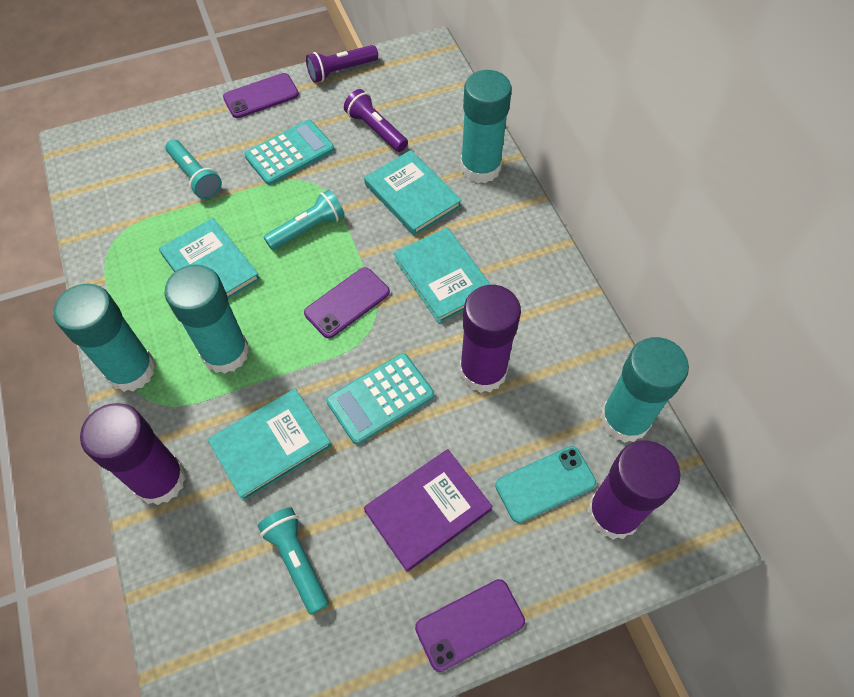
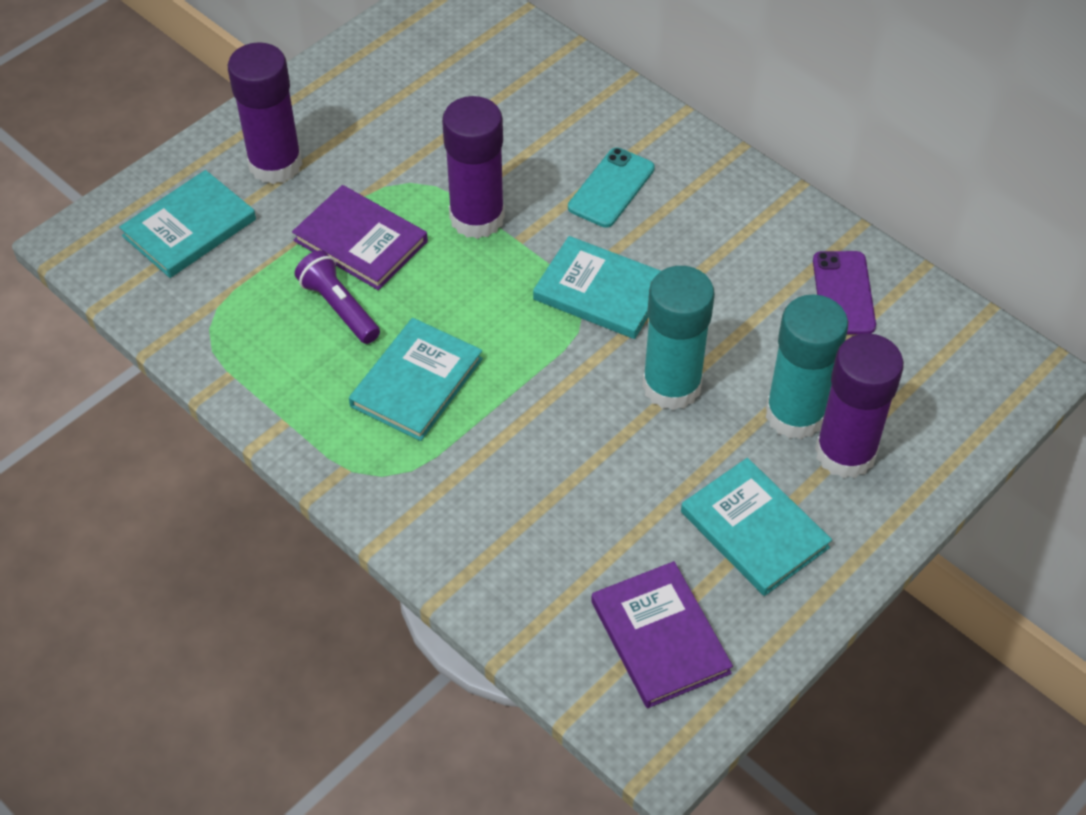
purple book: 1 -> 2
purple flashlight: 2 -> 1
purple phone: 3 -> 1
turquoise calculator: 2 -> 0
turquoise flashlight: 3 -> 0
turquoise glue stick: 4 -> 2

